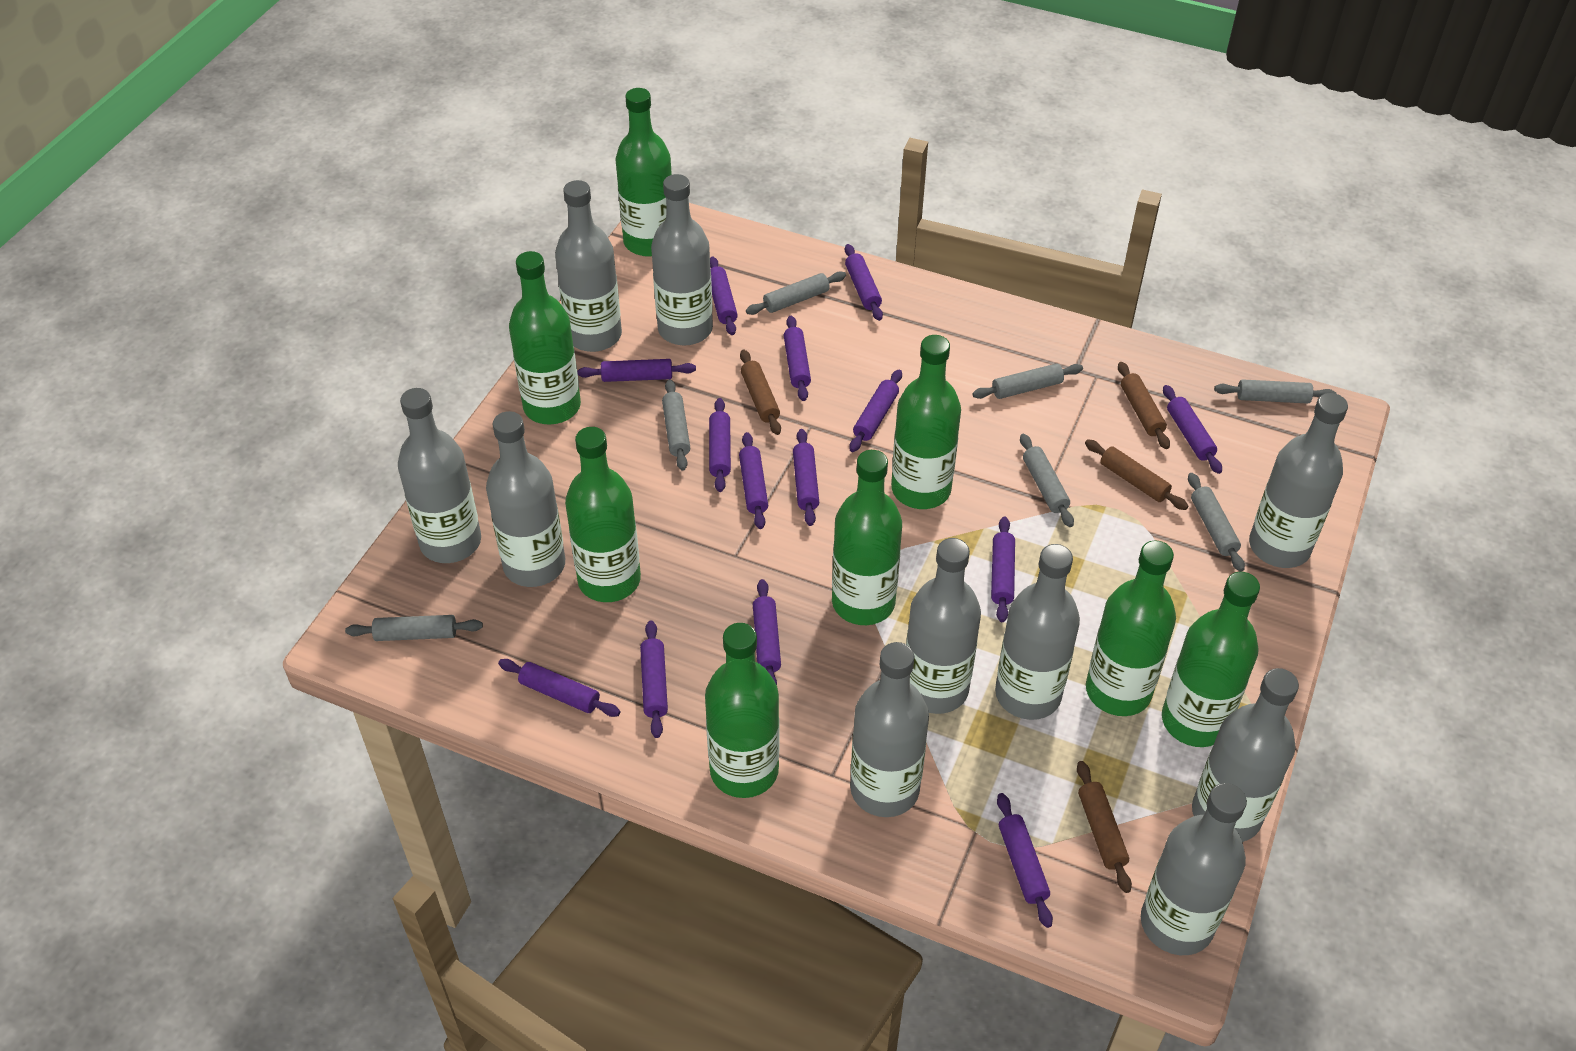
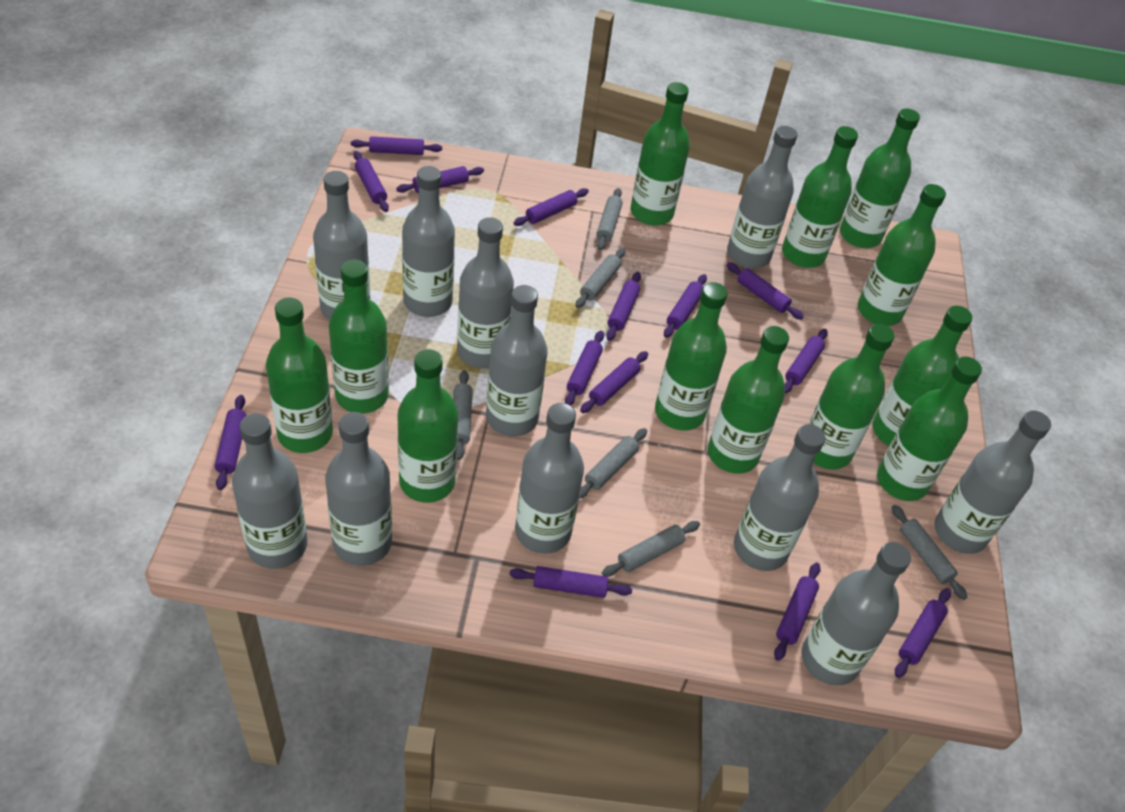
brown rolling pin: 4 -> 0
green bottle: 8 -> 12
grey bottle: 10 -> 11
grey rolling pin: 7 -> 6

